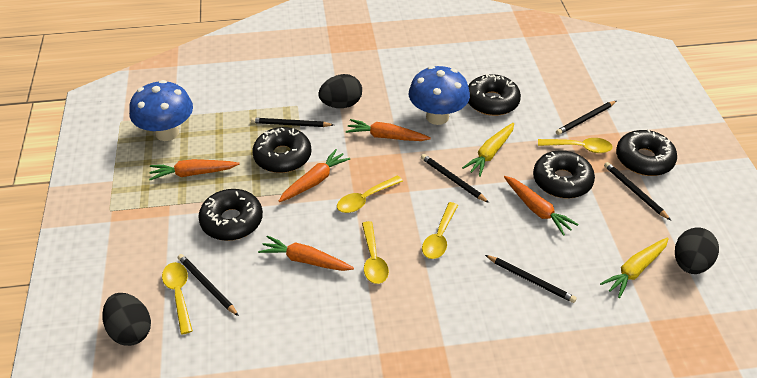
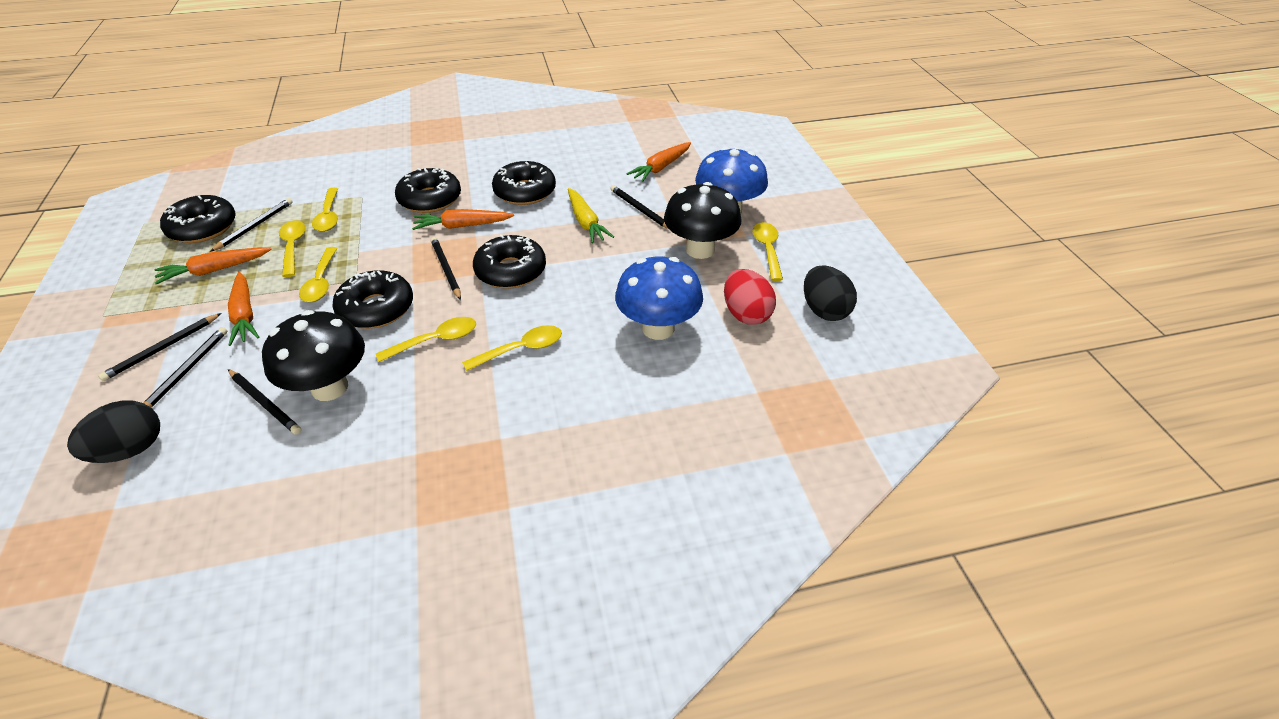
black egg: 3 -> 2
black mushroom: 0 -> 2
orange carrot: 5 -> 4
red egg: 0 -> 1
yellow carrot: 2 -> 1
yellow spoon: 5 -> 6

